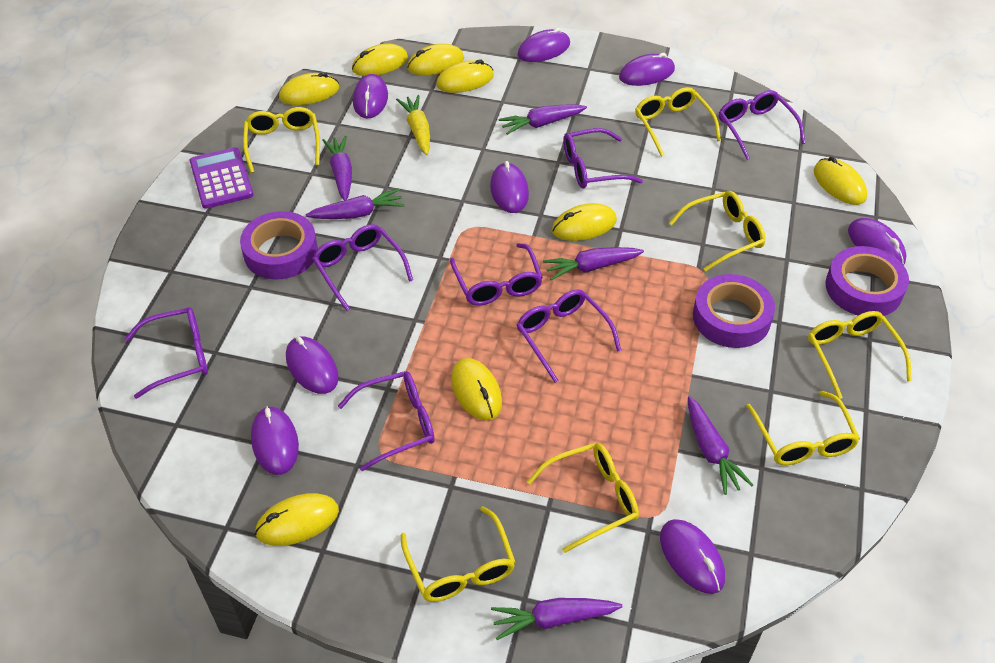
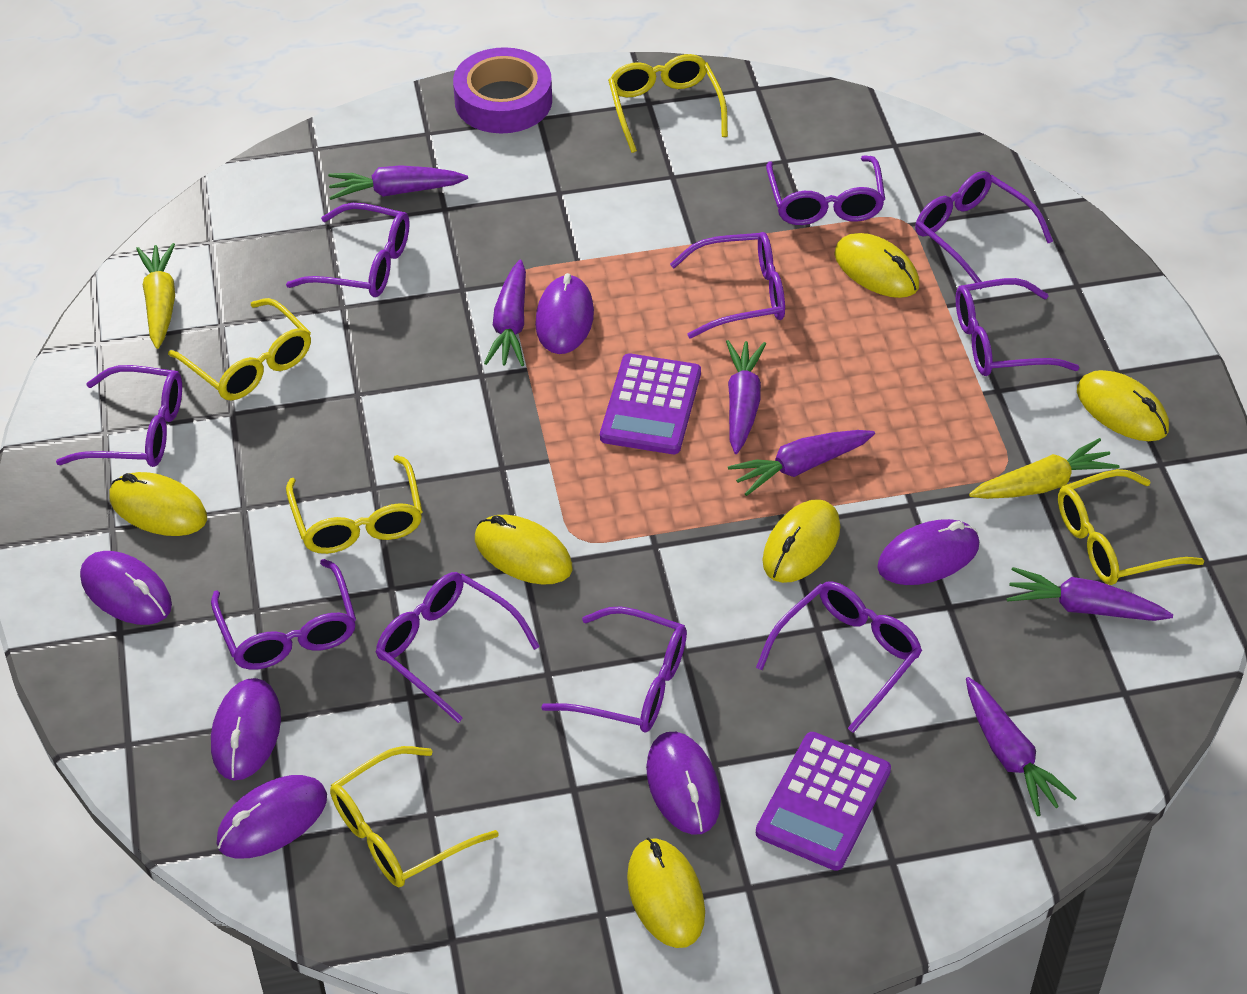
purple calculator: 1 -> 2
purple glasses: 7 -> 10
purple mouse: 8 -> 6
purple tape: 3 -> 1
yellow carrot: 1 -> 2
yellow glasses: 7 -> 5
yellow mouse: 8 -> 6

